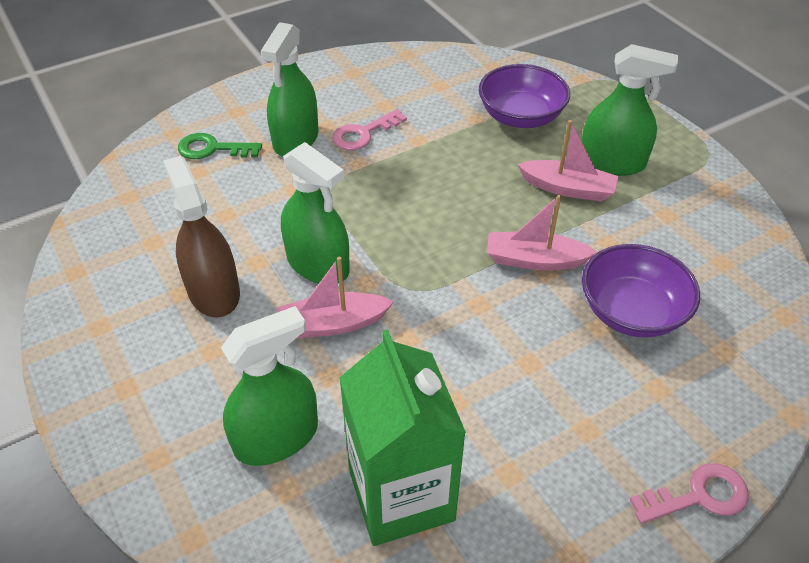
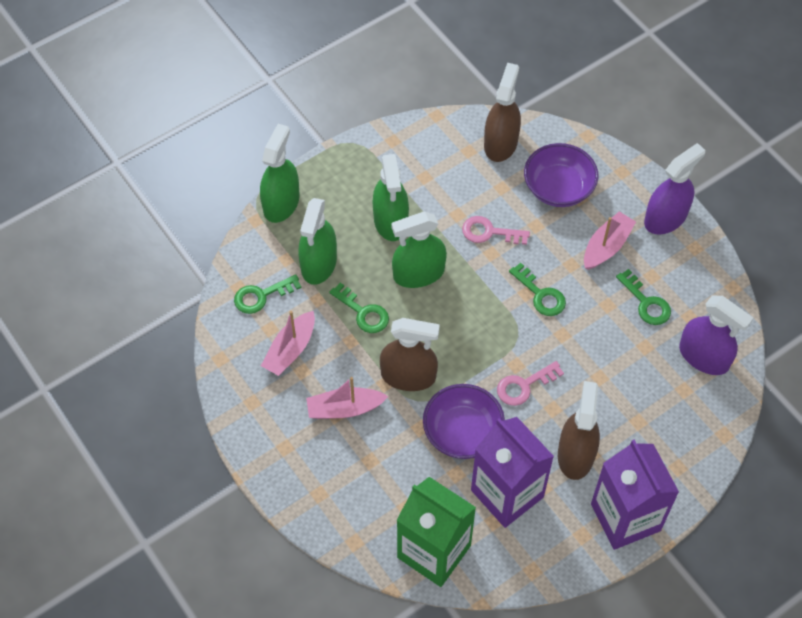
brown spray bottle: 1 -> 3
green key: 1 -> 4
purple carton: 0 -> 2
purple spray bottle: 0 -> 2

